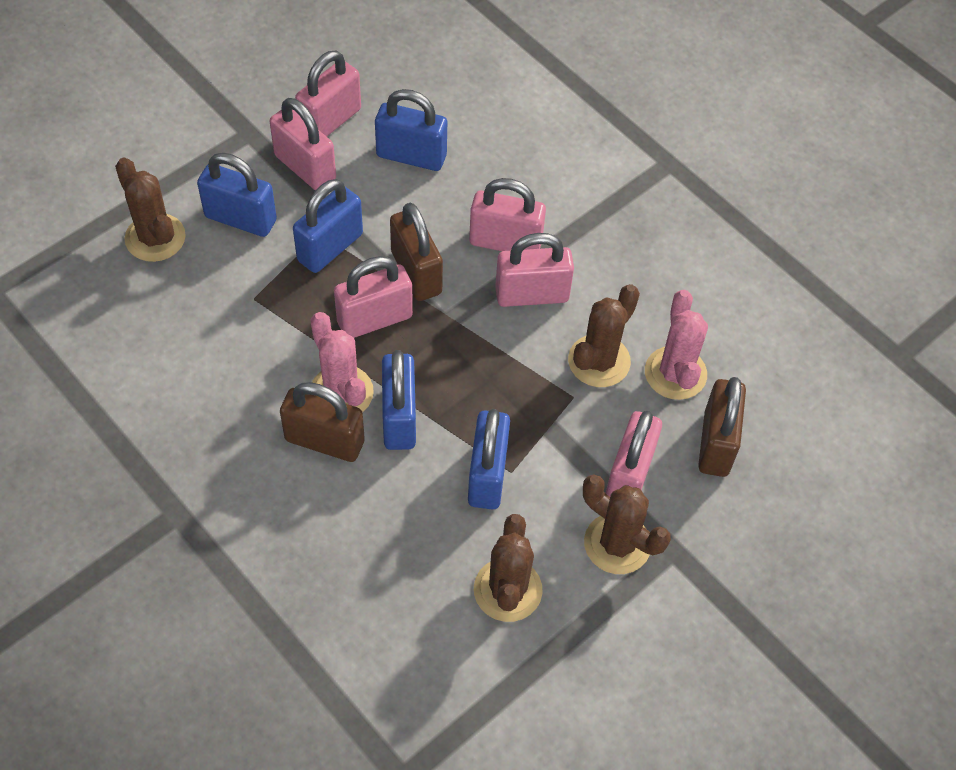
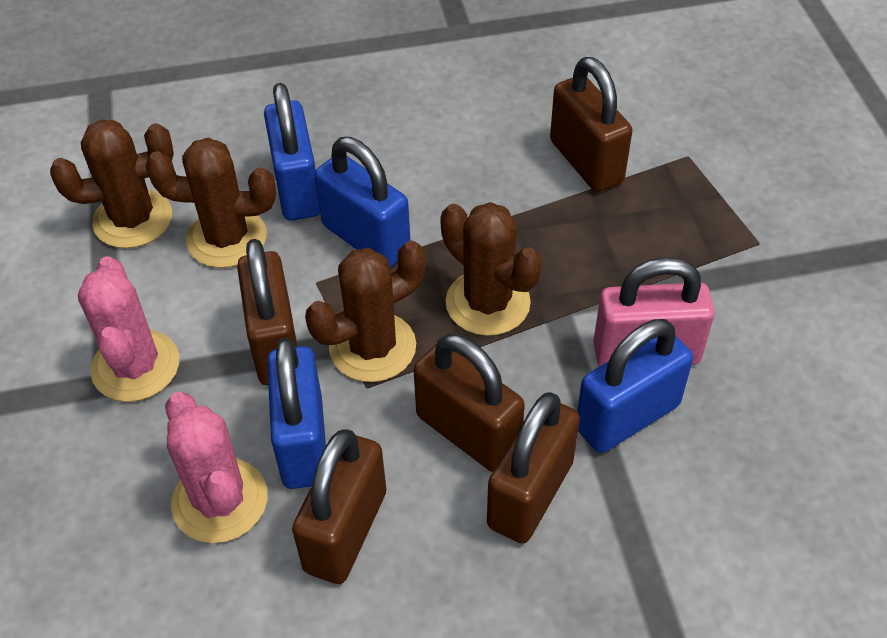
blue padlock: 5 -> 4
brown padlock: 3 -> 5
pink padlock: 6 -> 1

